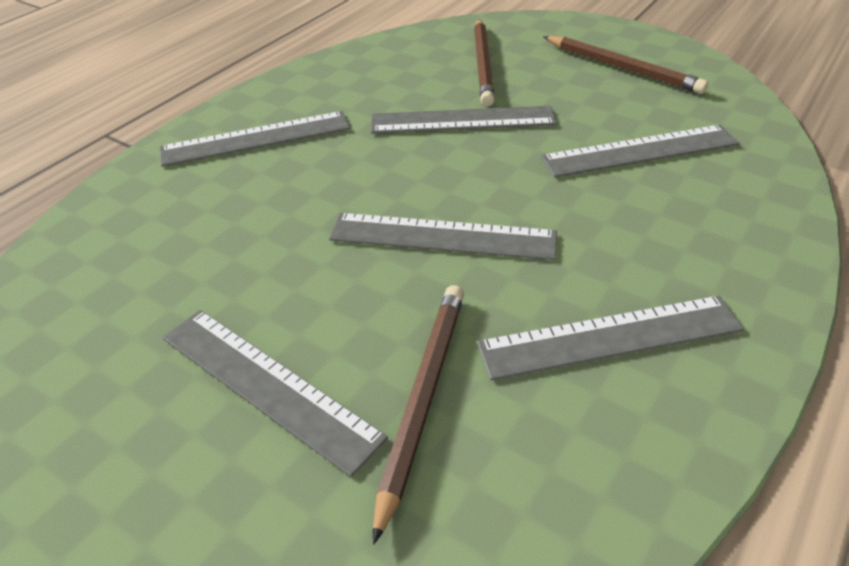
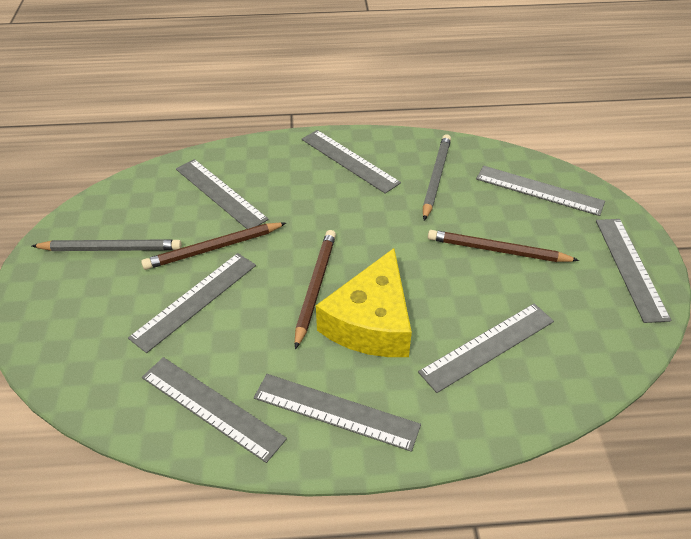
grey pencil: 0 -> 2
grey ruler: 6 -> 8
yellow cheese: 0 -> 1

